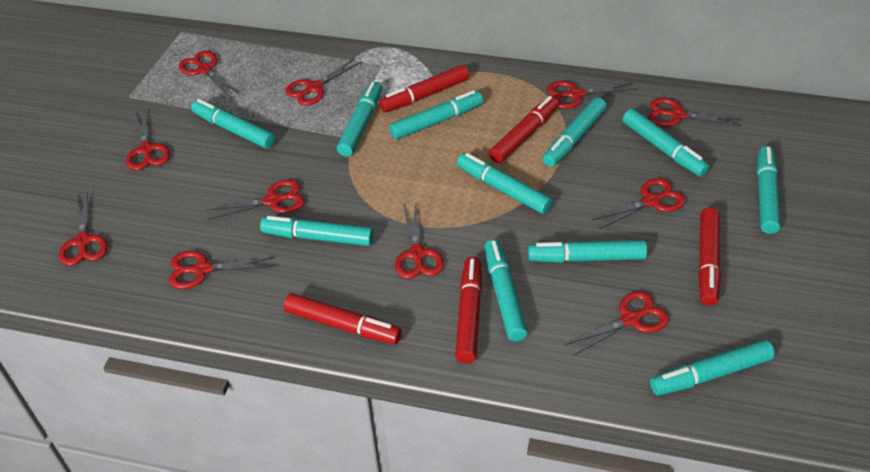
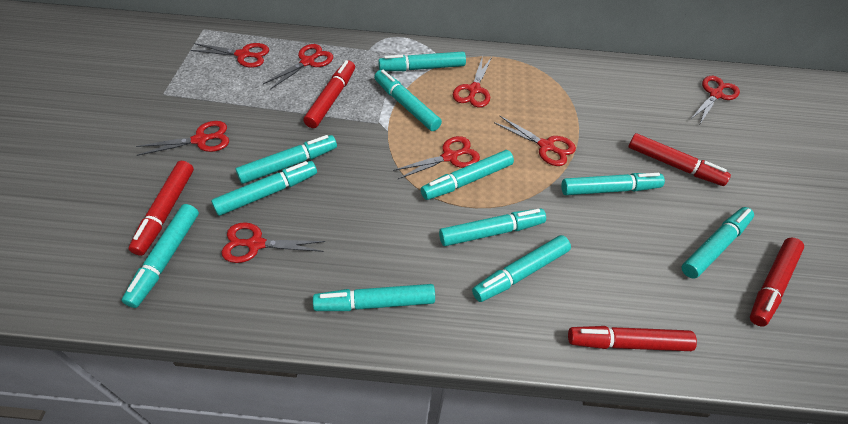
red scissors: 11 -> 8

